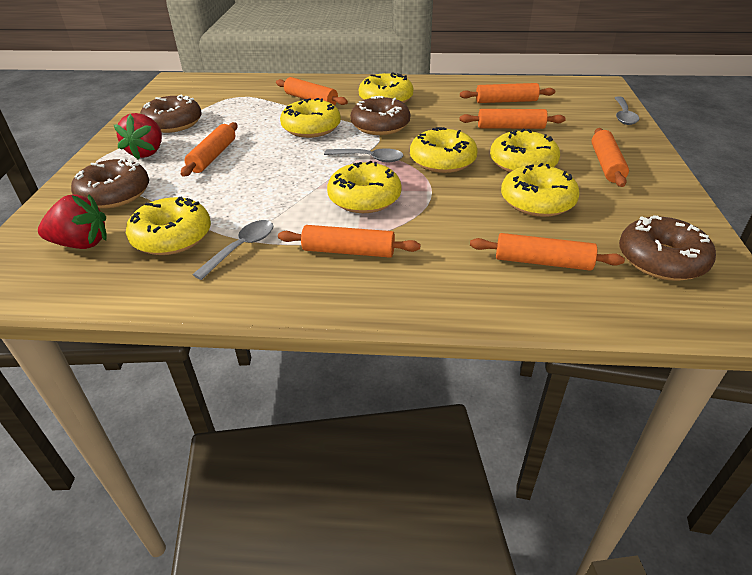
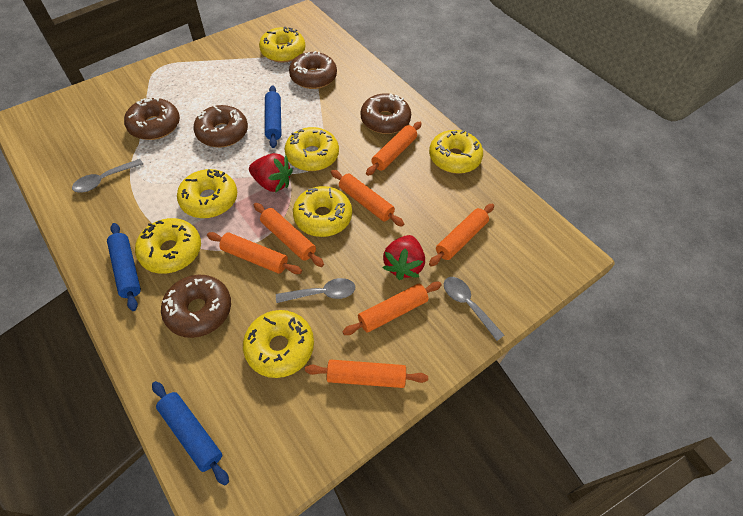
blue rolling pin: 0 -> 3
brown donut: 4 -> 5

